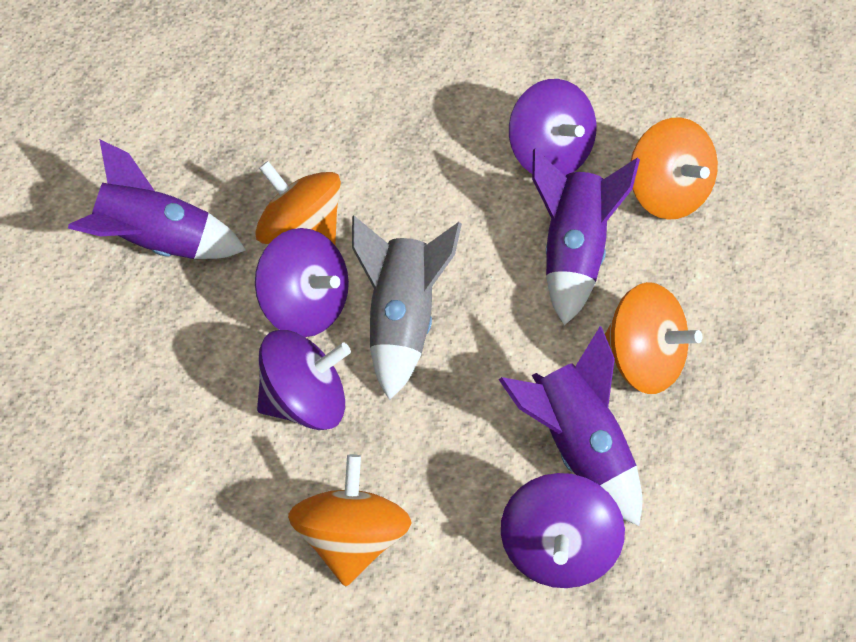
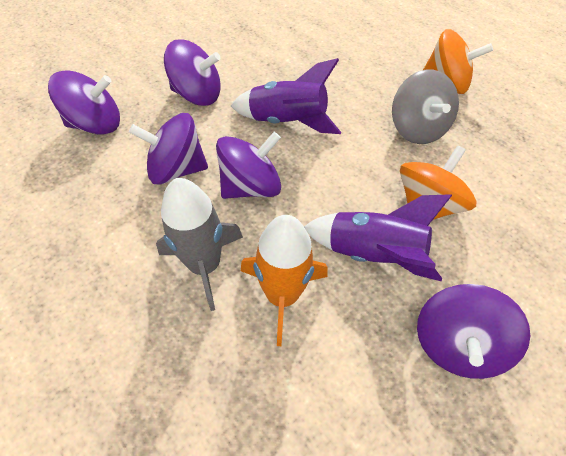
grey spinning top: 0 -> 1
orange rocket: 0 -> 1
orange spinning top: 4 -> 2
purple rocket: 3 -> 2
purple spinning top: 4 -> 5

